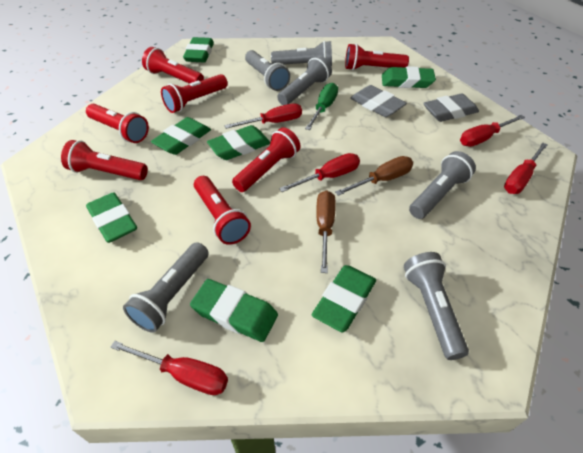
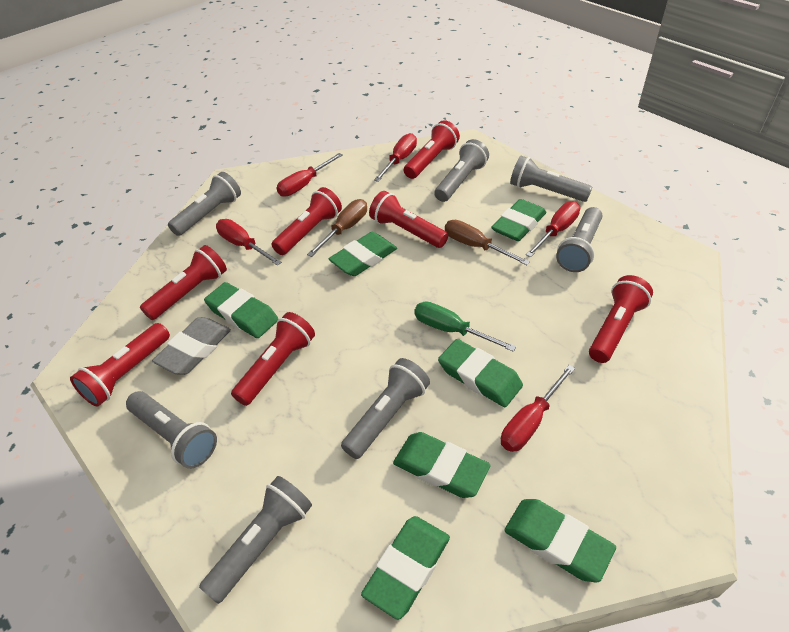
grey eraser: 2 -> 1
grey flashlight: 6 -> 7

